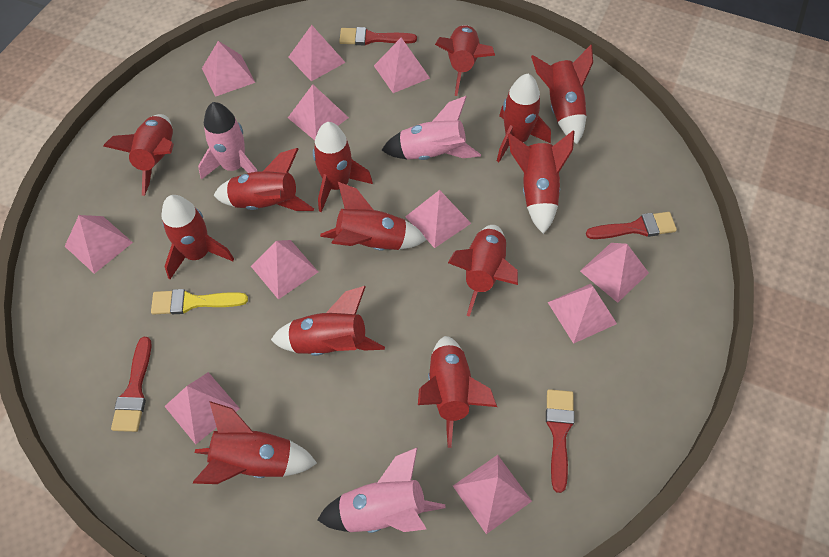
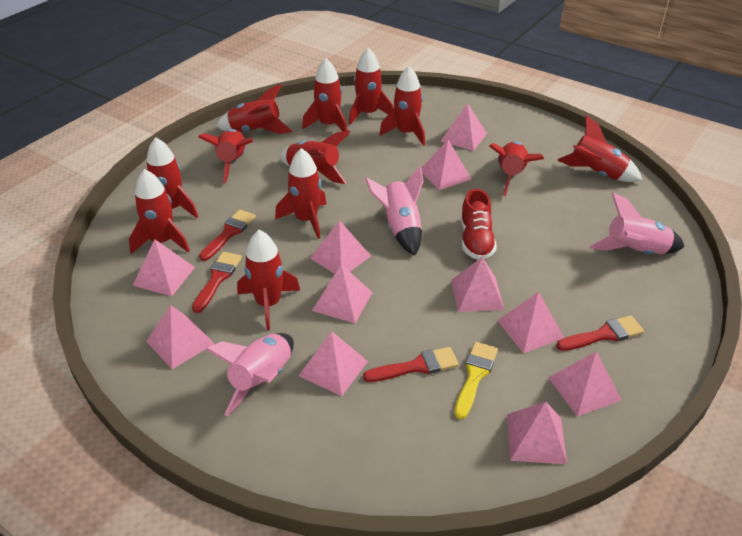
red rocket: 13 -> 12
red shoe: 0 -> 1

